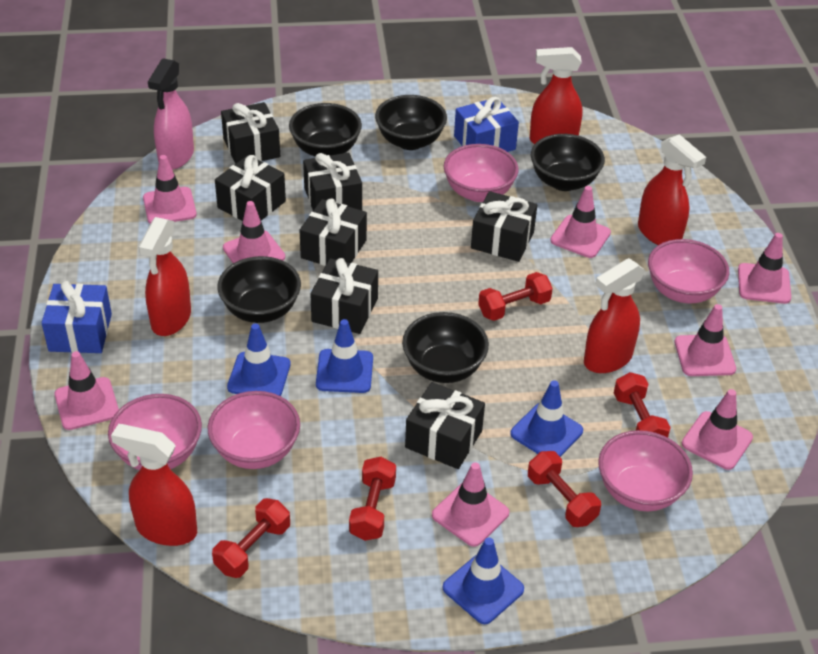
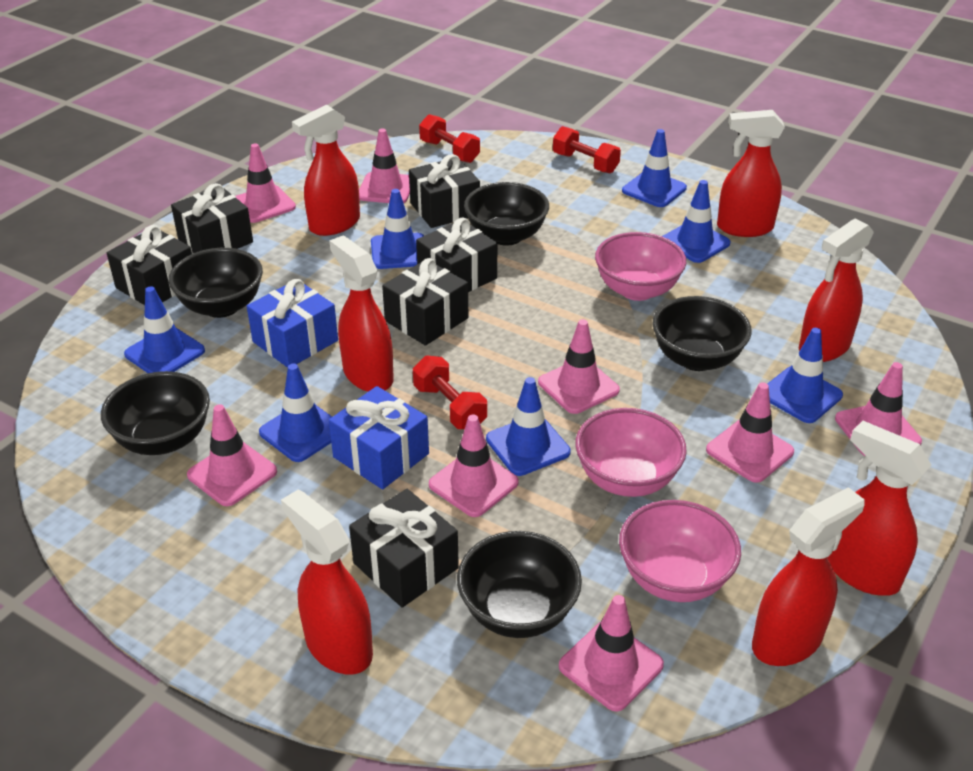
black gift: 7 -> 6
blue traffic cone: 4 -> 7
pink bowl: 5 -> 3
pink spray bottle: 1 -> 0
red dumbbell: 5 -> 3
red spray bottle: 5 -> 7

